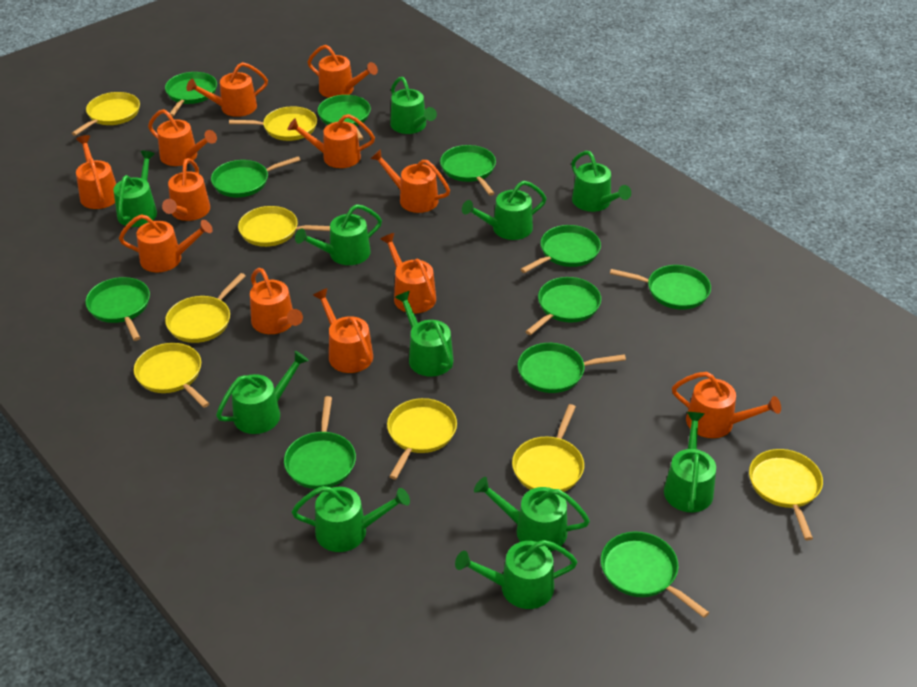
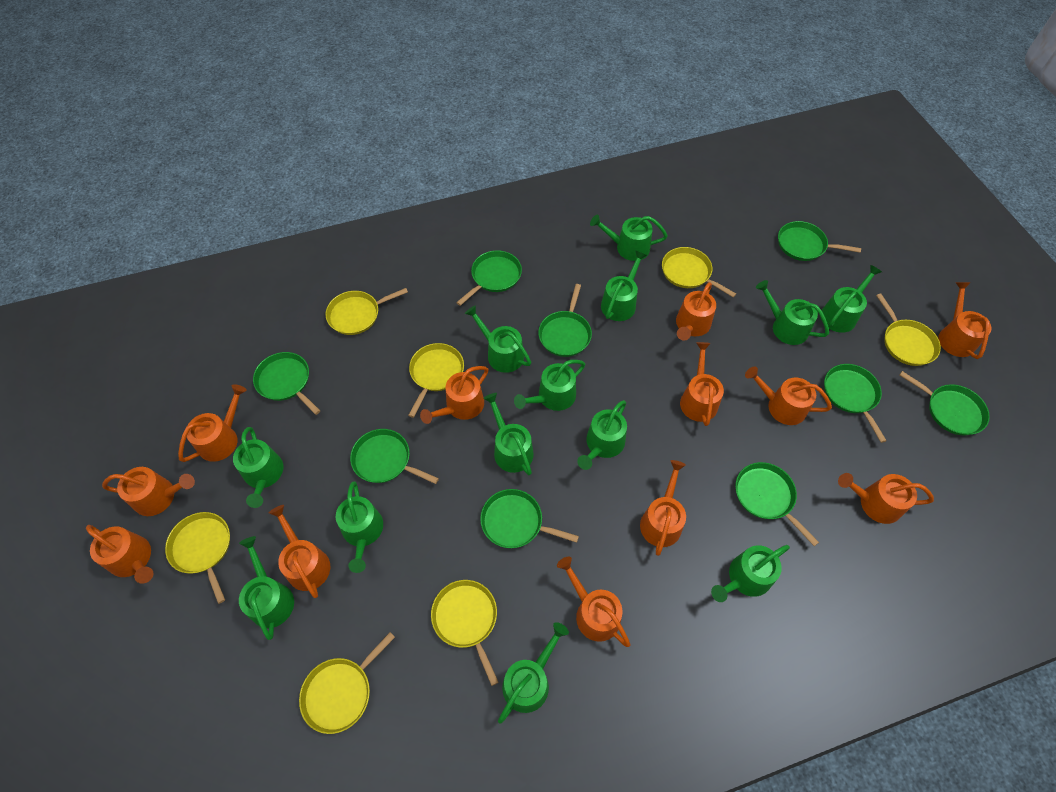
green pan: 11 -> 9
green watering can: 11 -> 13
yellow pan: 8 -> 7

